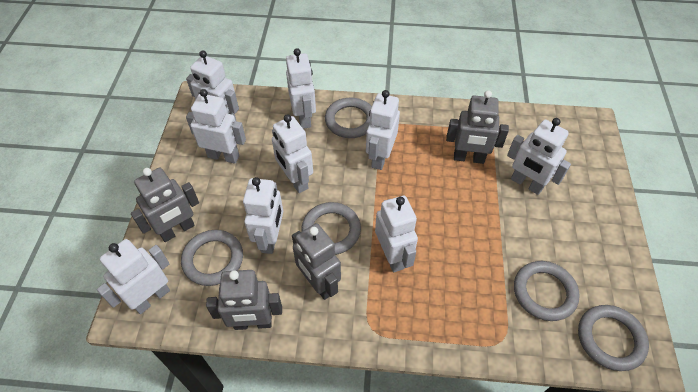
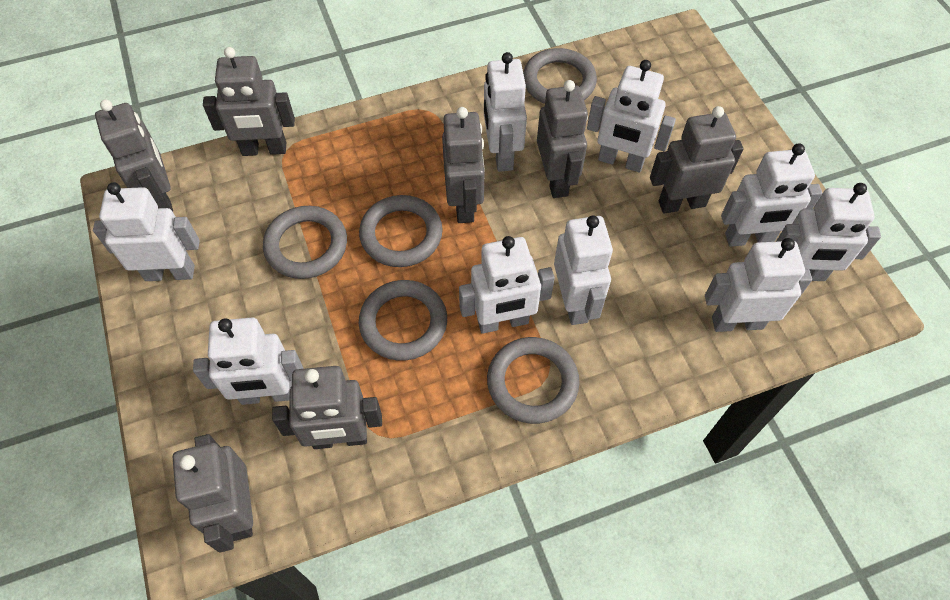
grey robot: 4 -> 7

